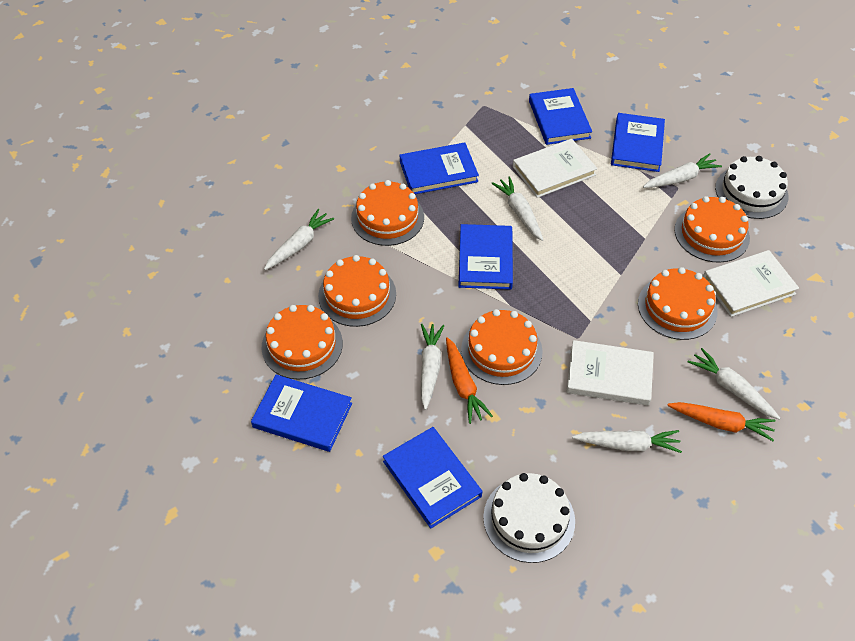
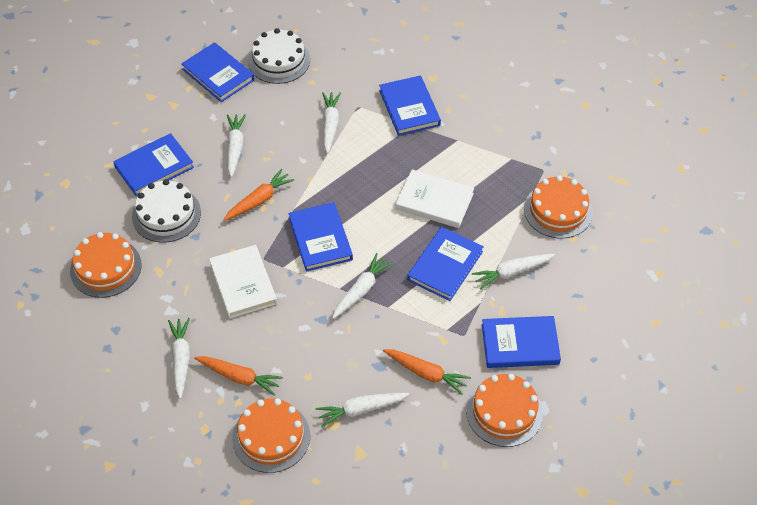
orange cake: 6 -> 4
orange carrot: 2 -> 3
white book: 3 -> 2

